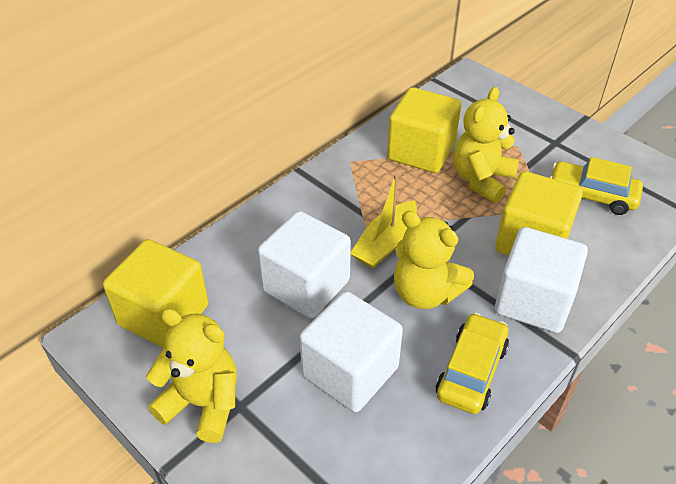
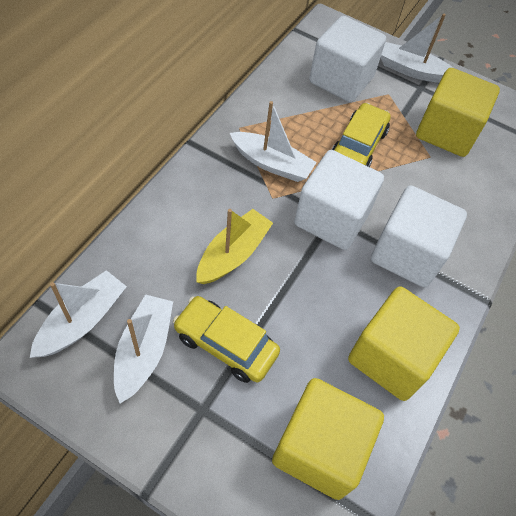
white boat: 0 -> 4
yellow teddy bear: 3 -> 0

